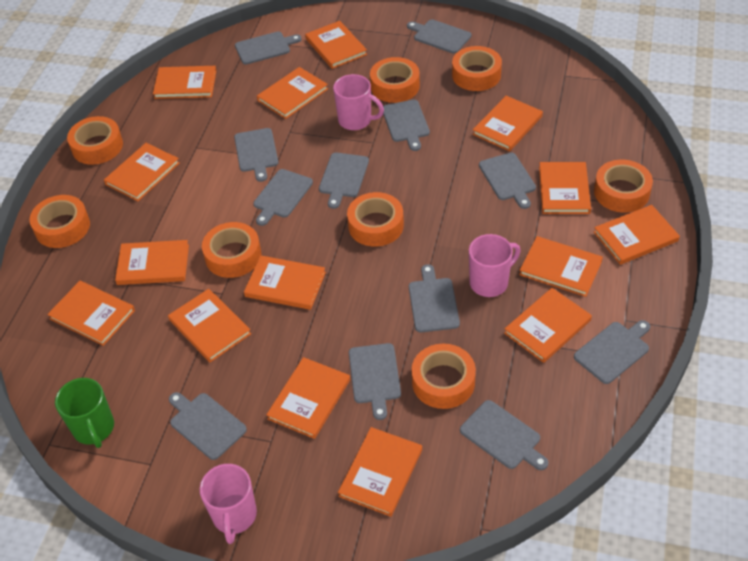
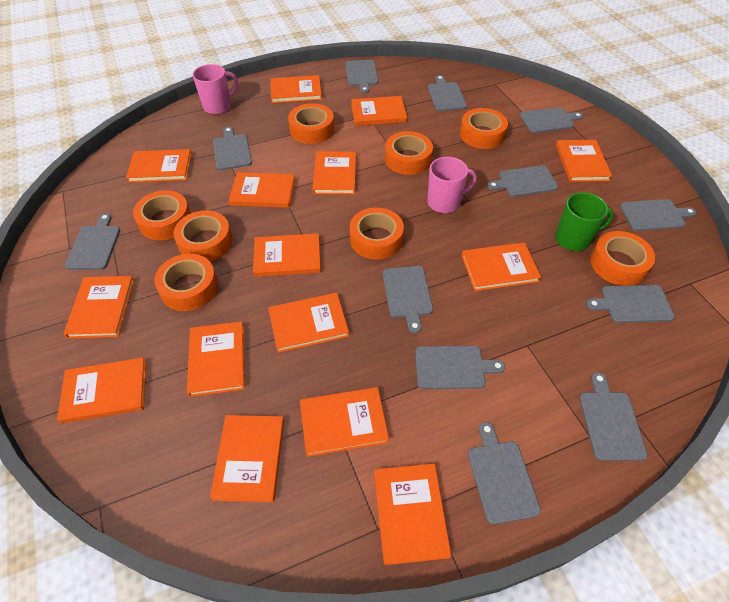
pink mug: 3 -> 2

